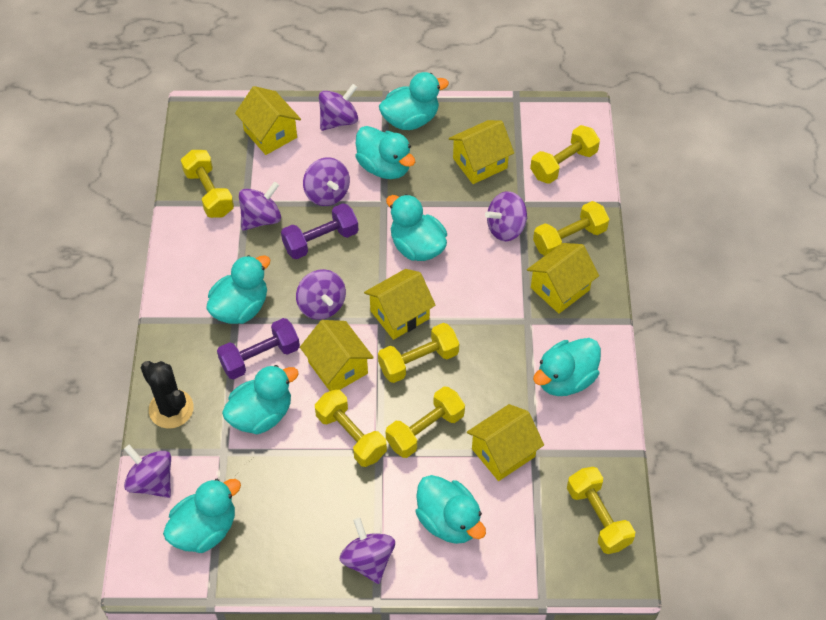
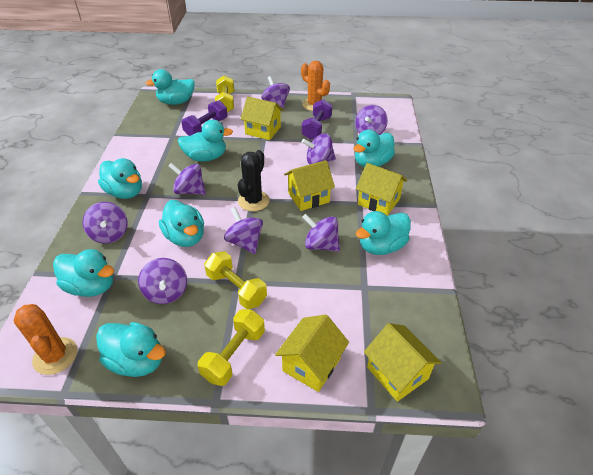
orange cactus: 0 -> 2
purple spinning top: 7 -> 8
yellow dumbbell: 7 -> 3
yellow house: 6 -> 5

